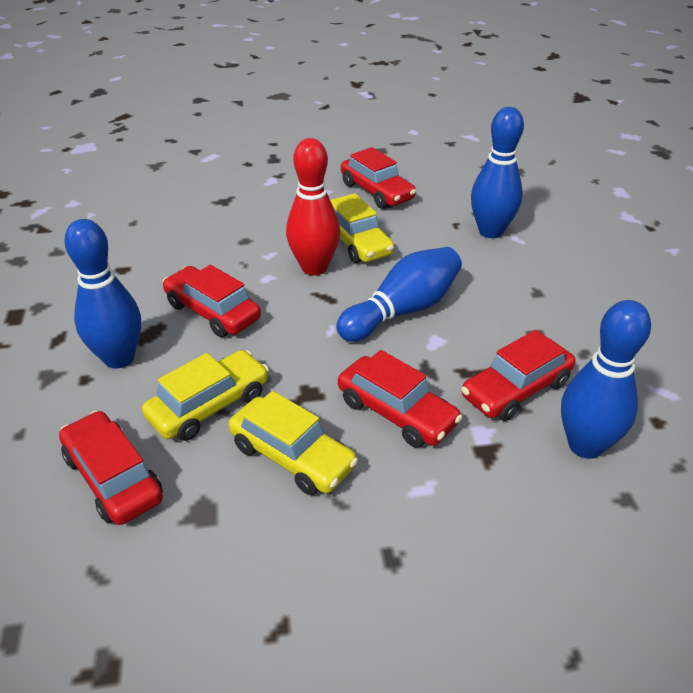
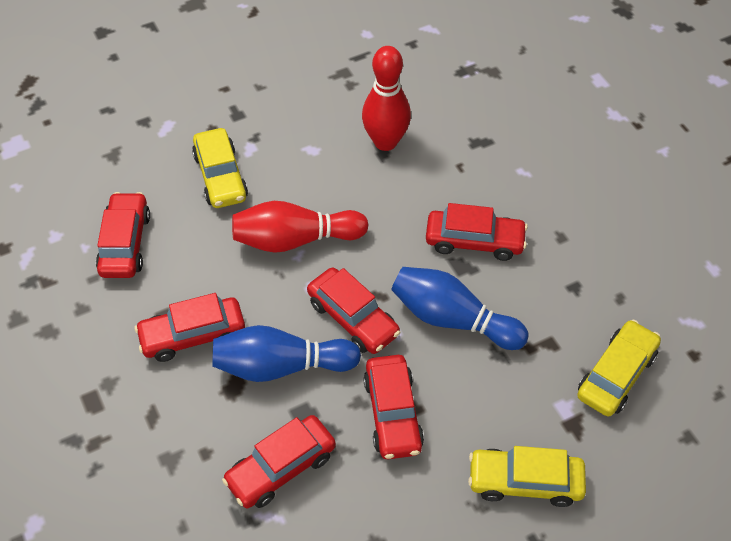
blue bowling pin: 4 -> 2
red bowling pin: 1 -> 2
red car: 5 -> 6

